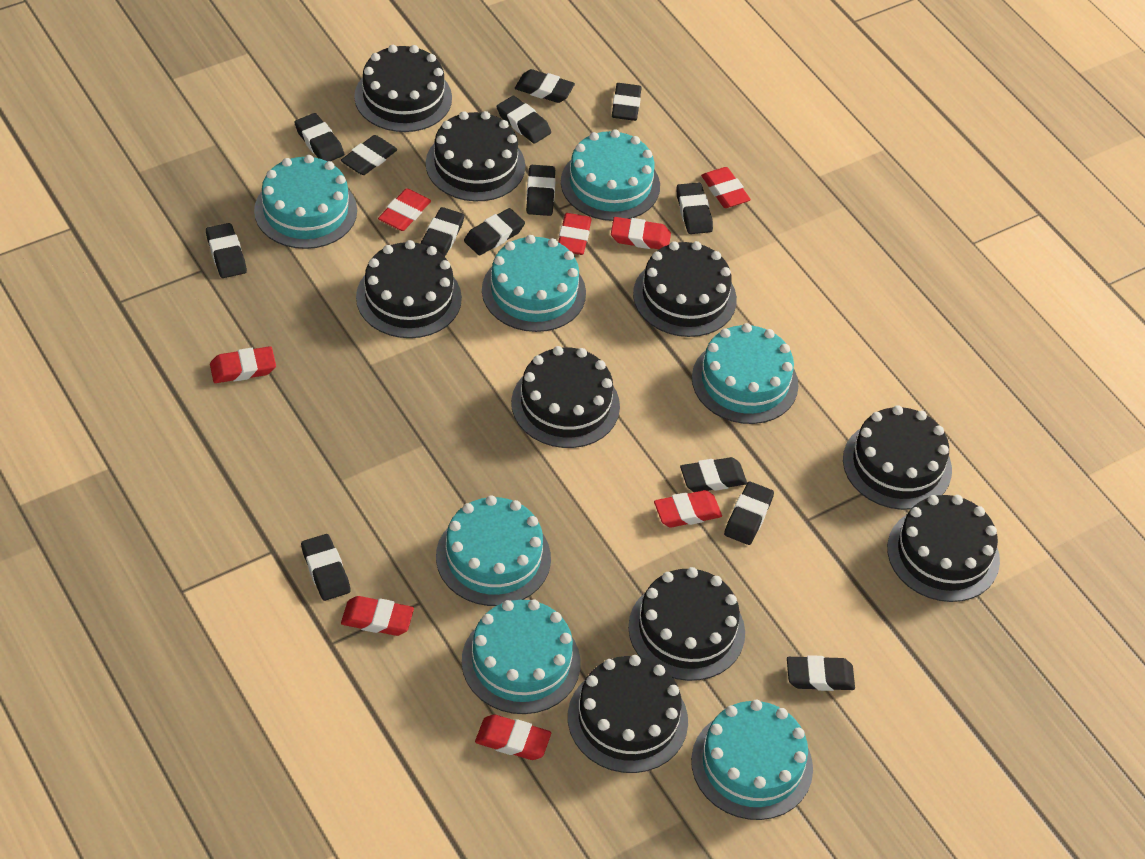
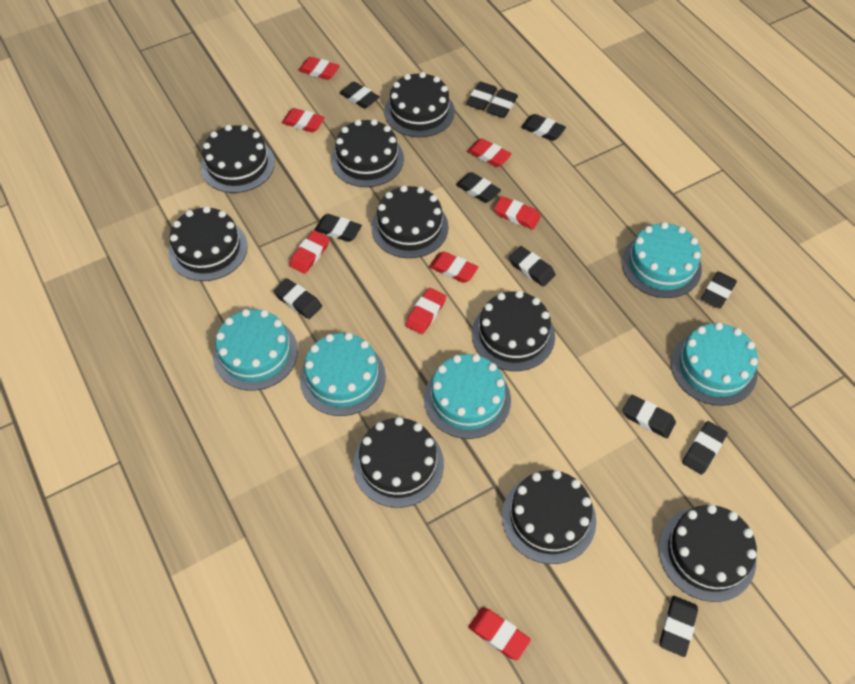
black eraser: 14 -> 12
turquoise cake: 7 -> 5

